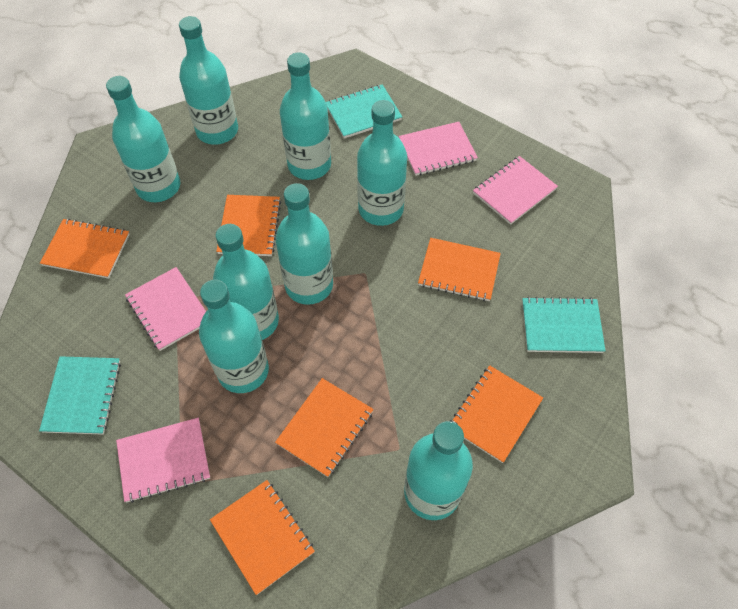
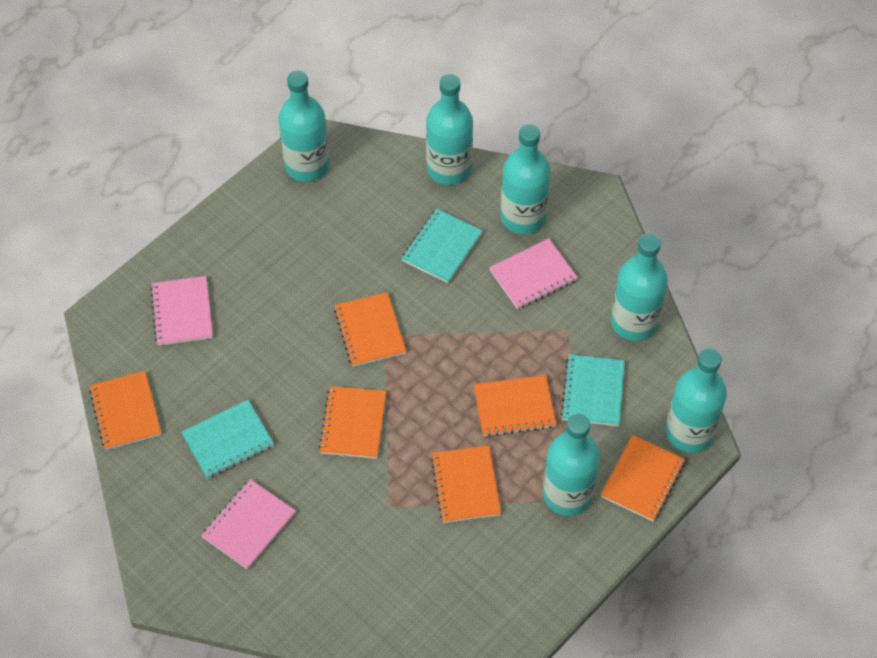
pink notebook: 4 -> 3
turquoise bottle: 8 -> 6

